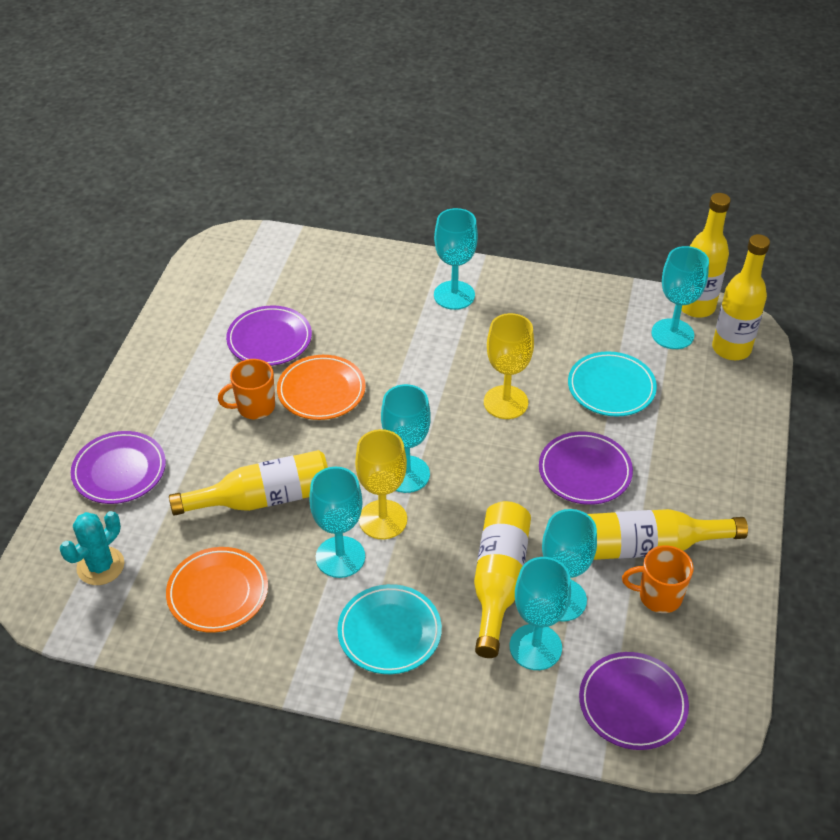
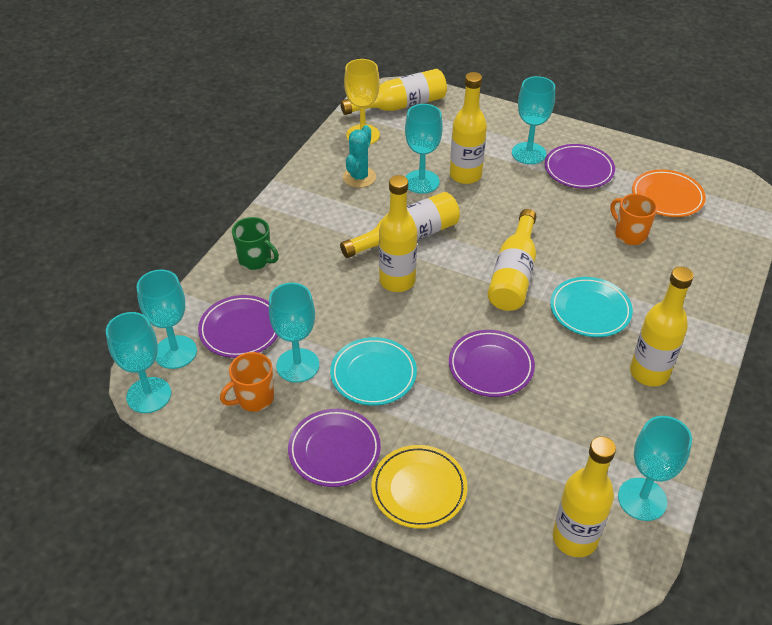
green mug: 0 -> 1
orange plate: 2 -> 1
yellow bottle: 5 -> 7
yellow goblet: 2 -> 1
yellow plate: 0 -> 1

